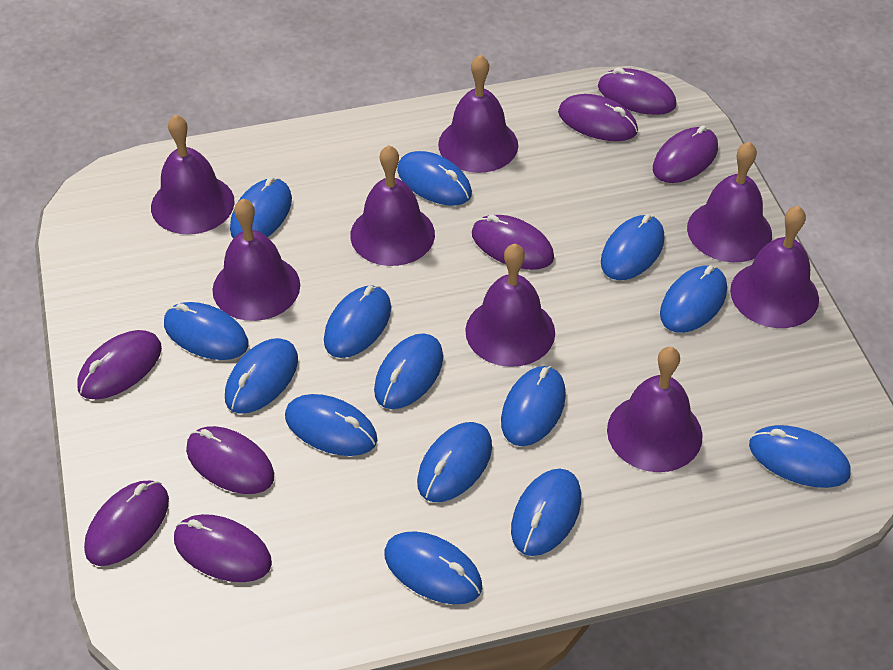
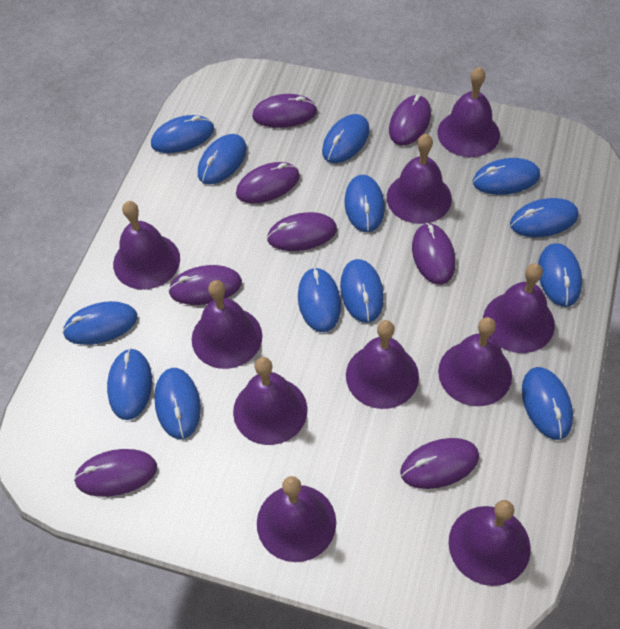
blue mouse: 14 -> 13
purple bell: 8 -> 10

